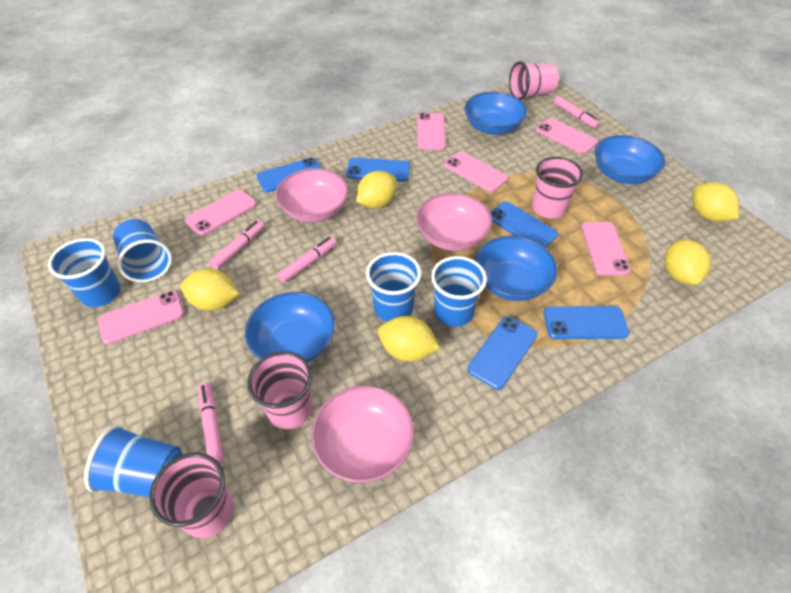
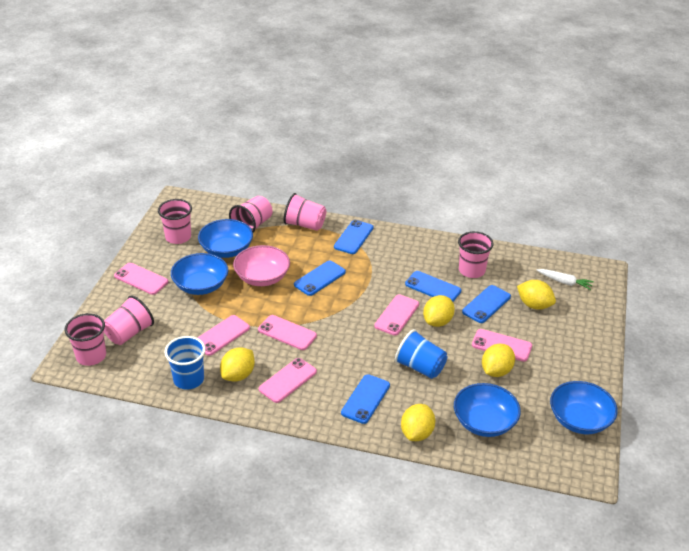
blue cup: 5 -> 2
pink bowl: 3 -> 1
pink cup: 4 -> 6
pink marker: 4 -> 0
white carrot: 0 -> 1

